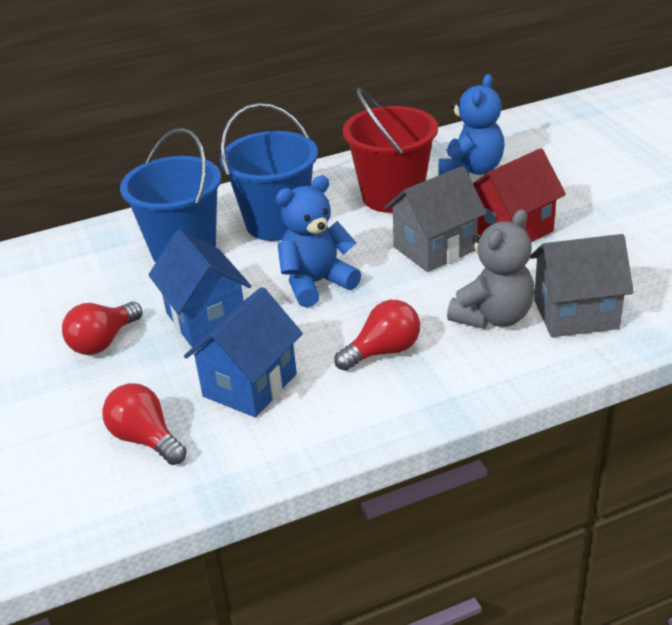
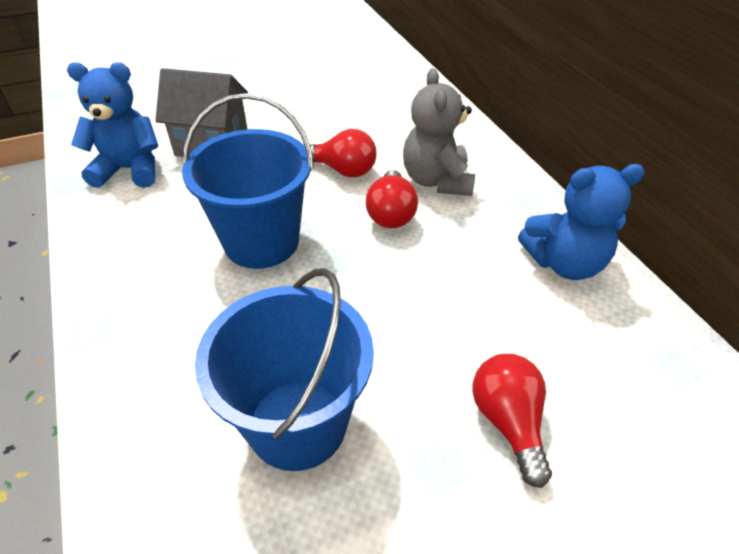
blue house: 2 -> 0
grey house: 2 -> 1
red bucket: 1 -> 0
red house: 1 -> 0

